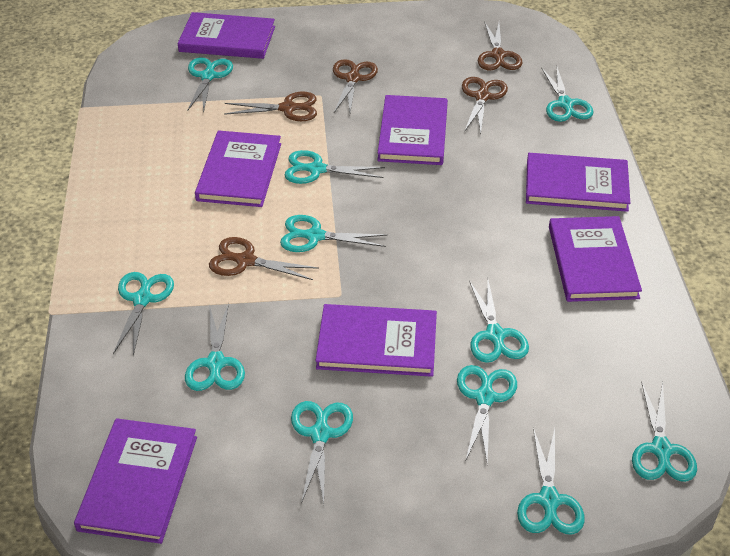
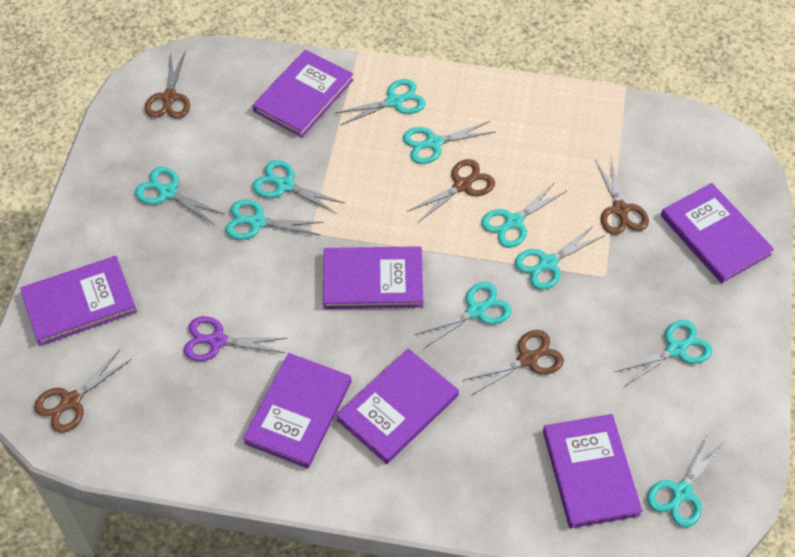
purple scissors: 0 -> 1
turquoise scissors: 11 -> 10

